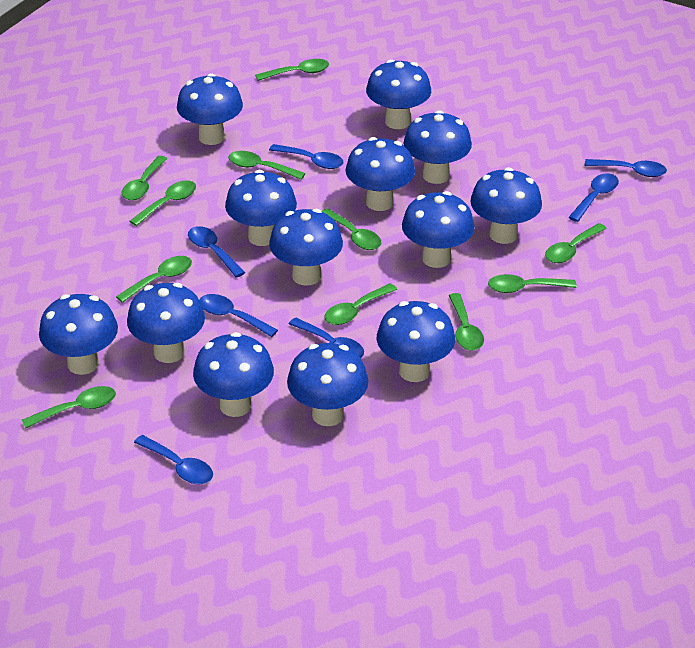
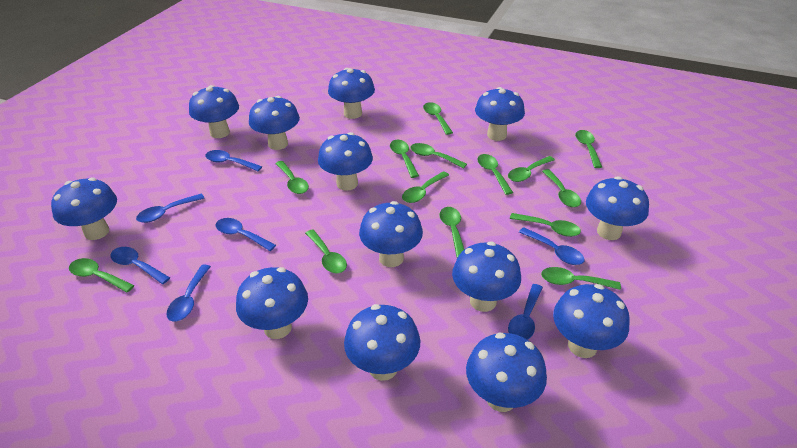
green spoon: 11 -> 14

